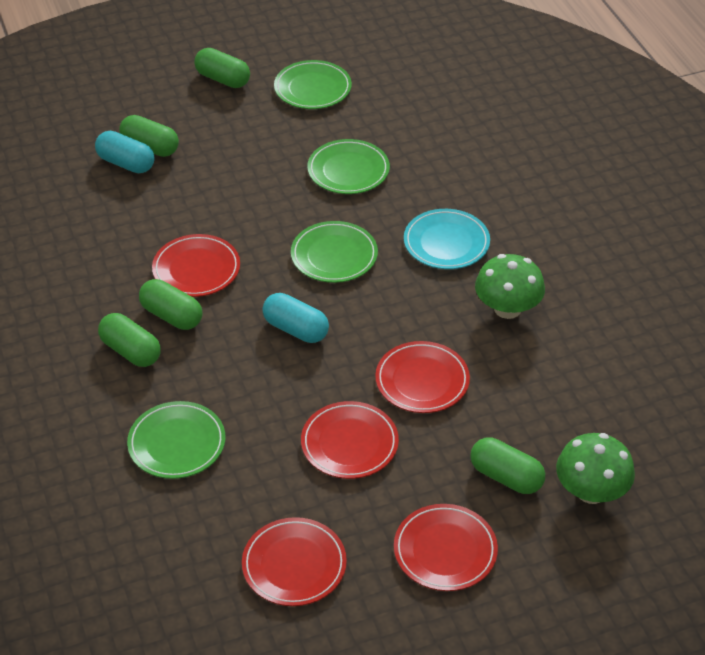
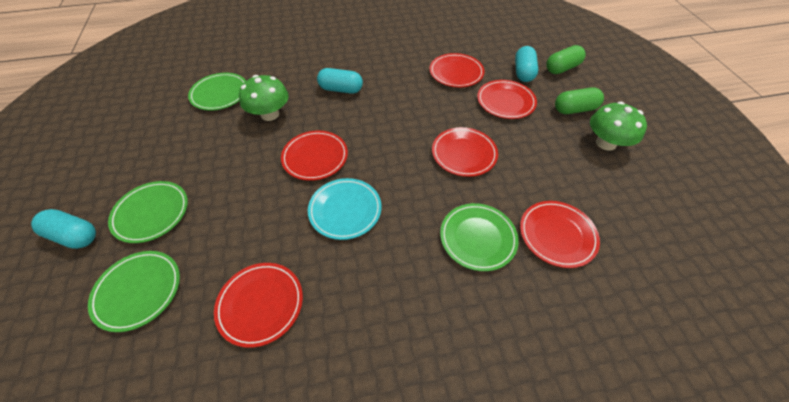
green capsule: 5 -> 2
red plate: 5 -> 6
turquoise capsule: 2 -> 3

